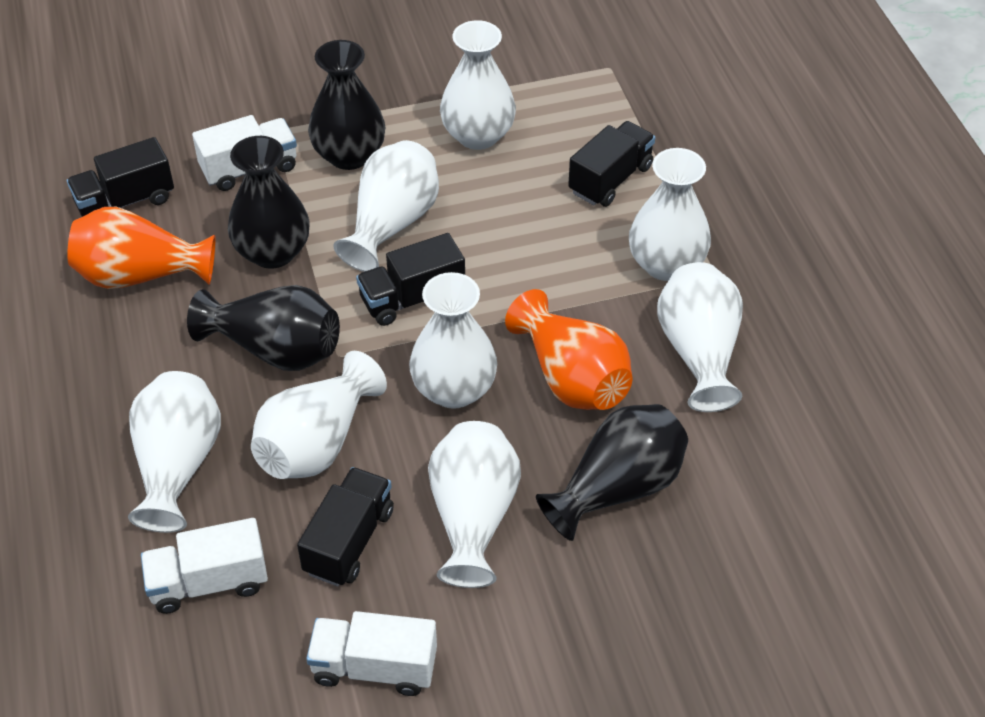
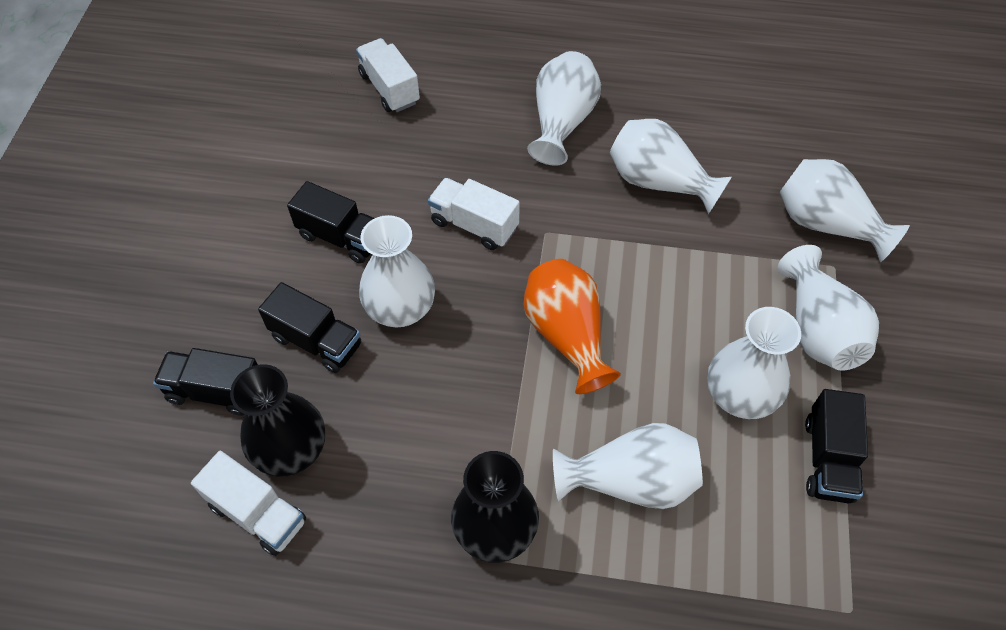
black vase: 4 -> 2
orange vase: 2 -> 1
white vase: 8 -> 7

